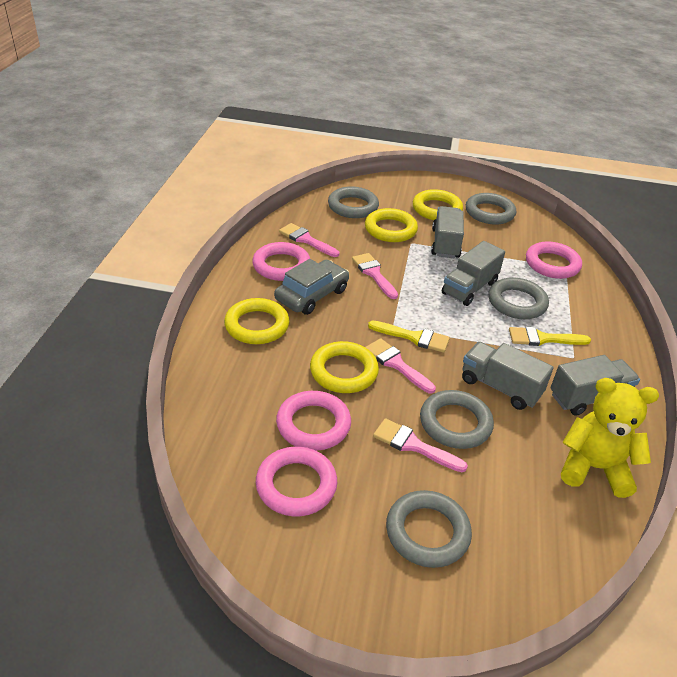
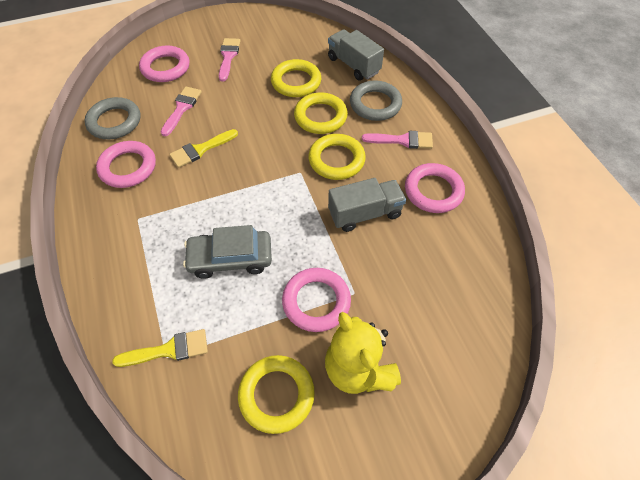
grey ring: 5 -> 2
grey truck: 4 -> 2
pink brush: 4 -> 3

